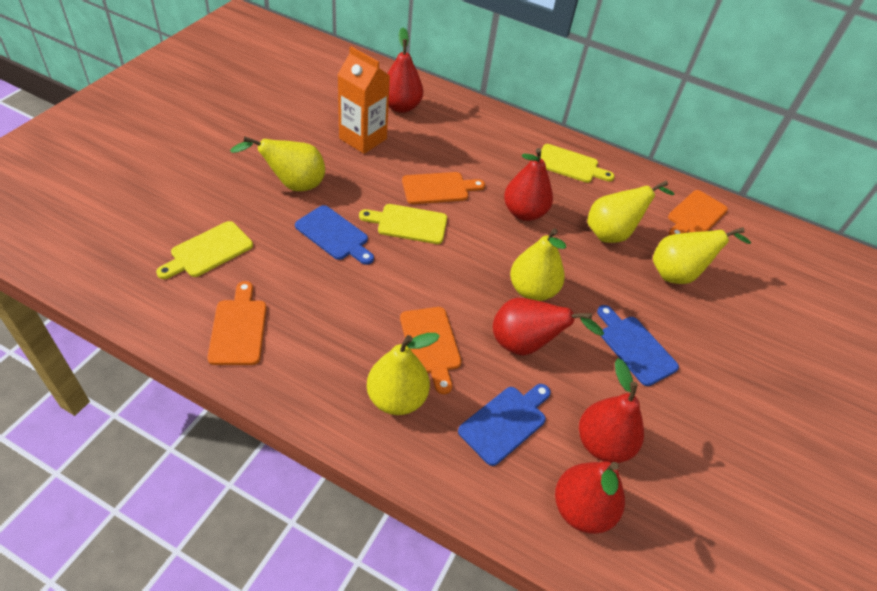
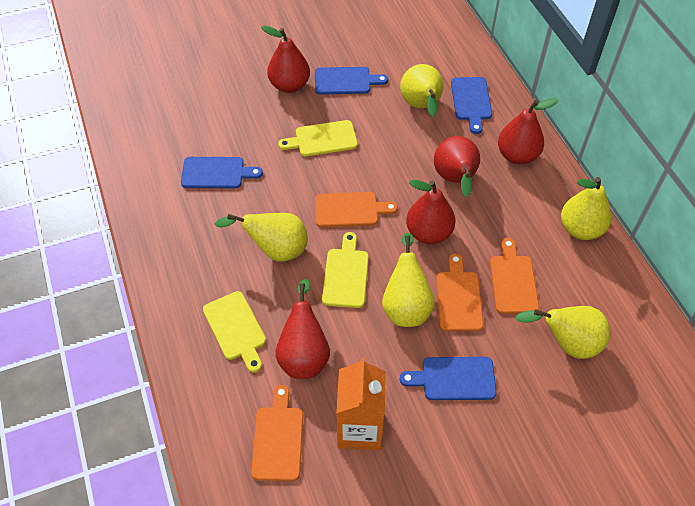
blue cutting board: 3 -> 4

